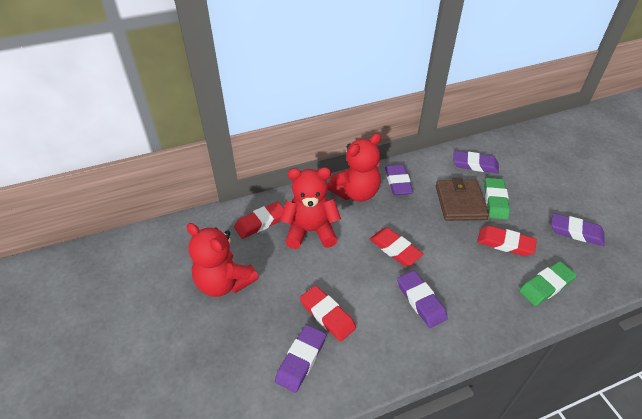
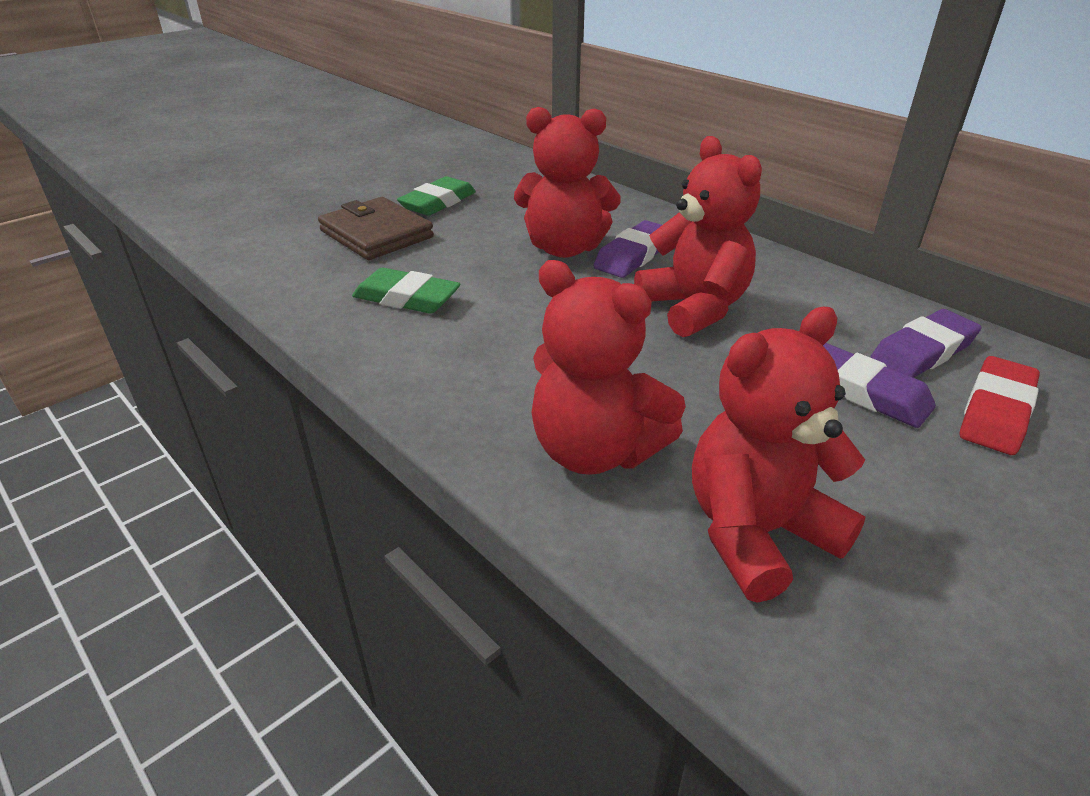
purple eraser: 5 -> 3
red eraser: 4 -> 1
red teddy bear: 3 -> 4

